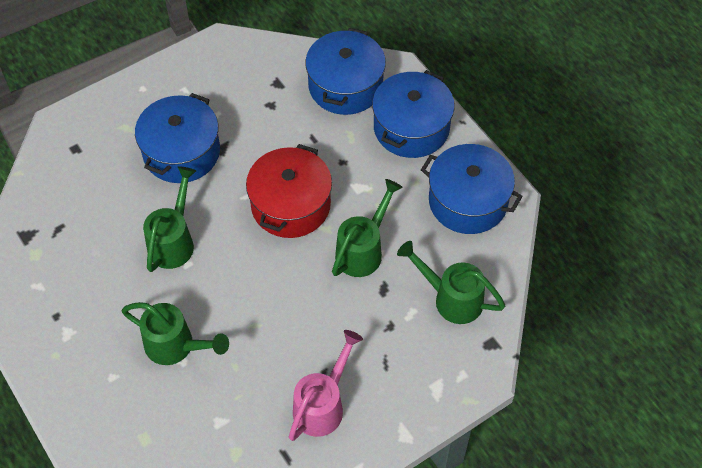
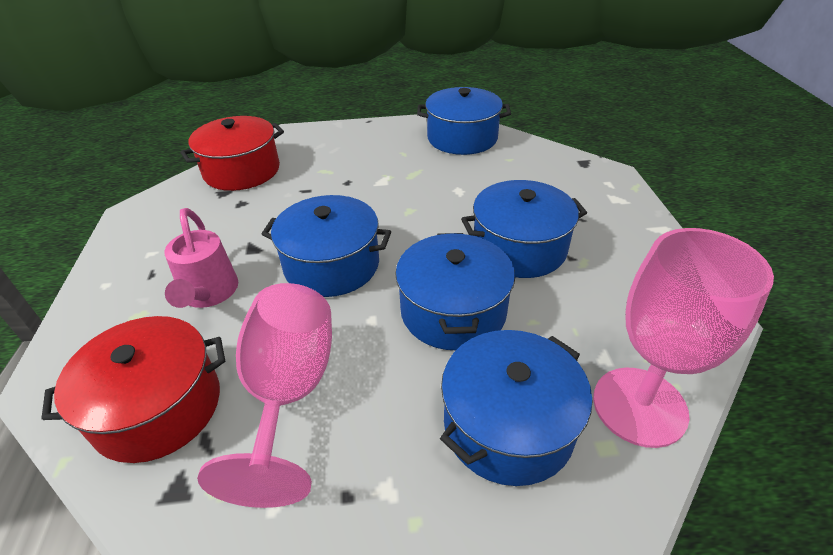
blue pot: 4 -> 5
green watering can: 4 -> 0
pink goblet: 0 -> 2
red pot: 1 -> 2

